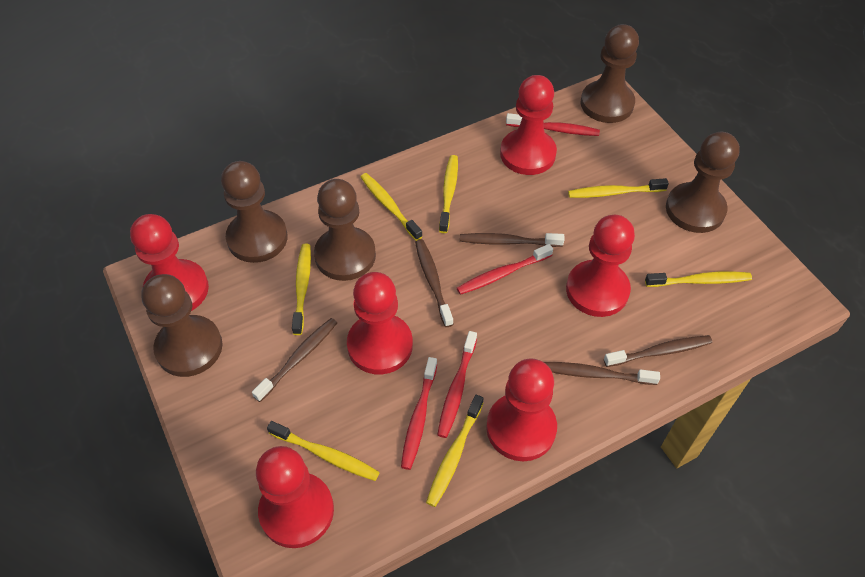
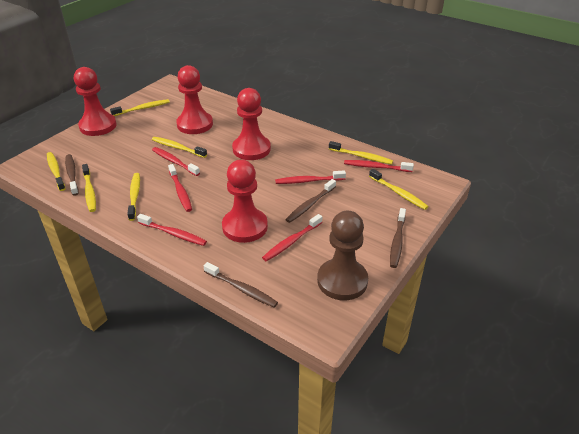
brown pawn: 5 -> 1
brown toothbrush: 5 -> 4
red pawn: 6 -> 4
red toothbrush: 4 -> 6

